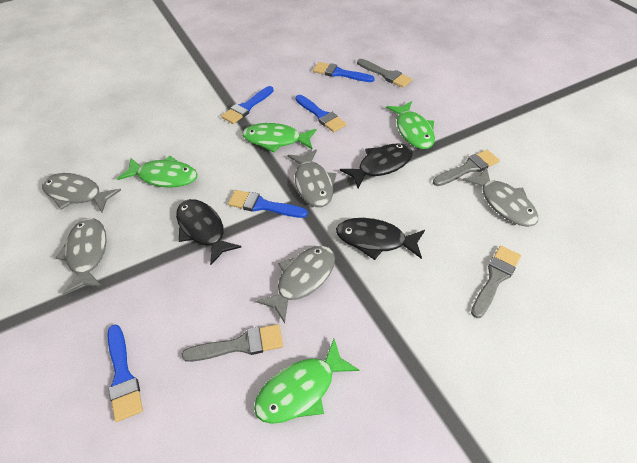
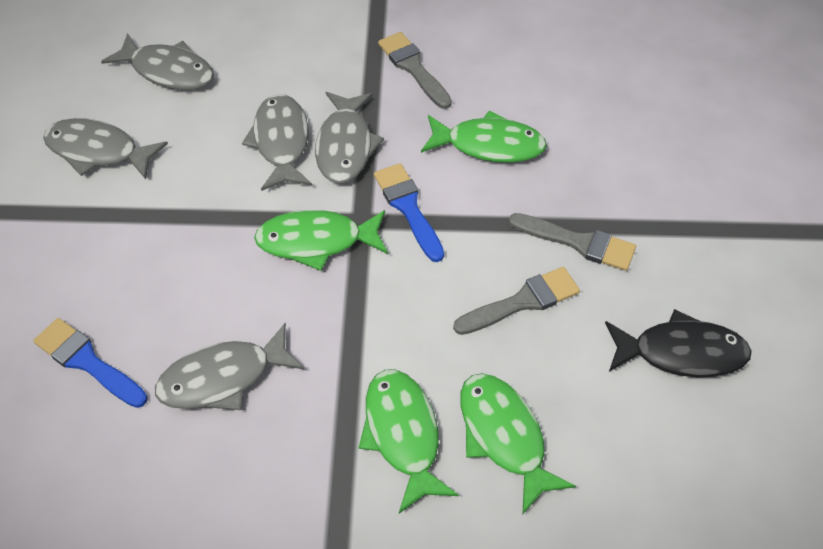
black fish: 3 -> 1
blue brush: 5 -> 2
grey brush: 4 -> 3

